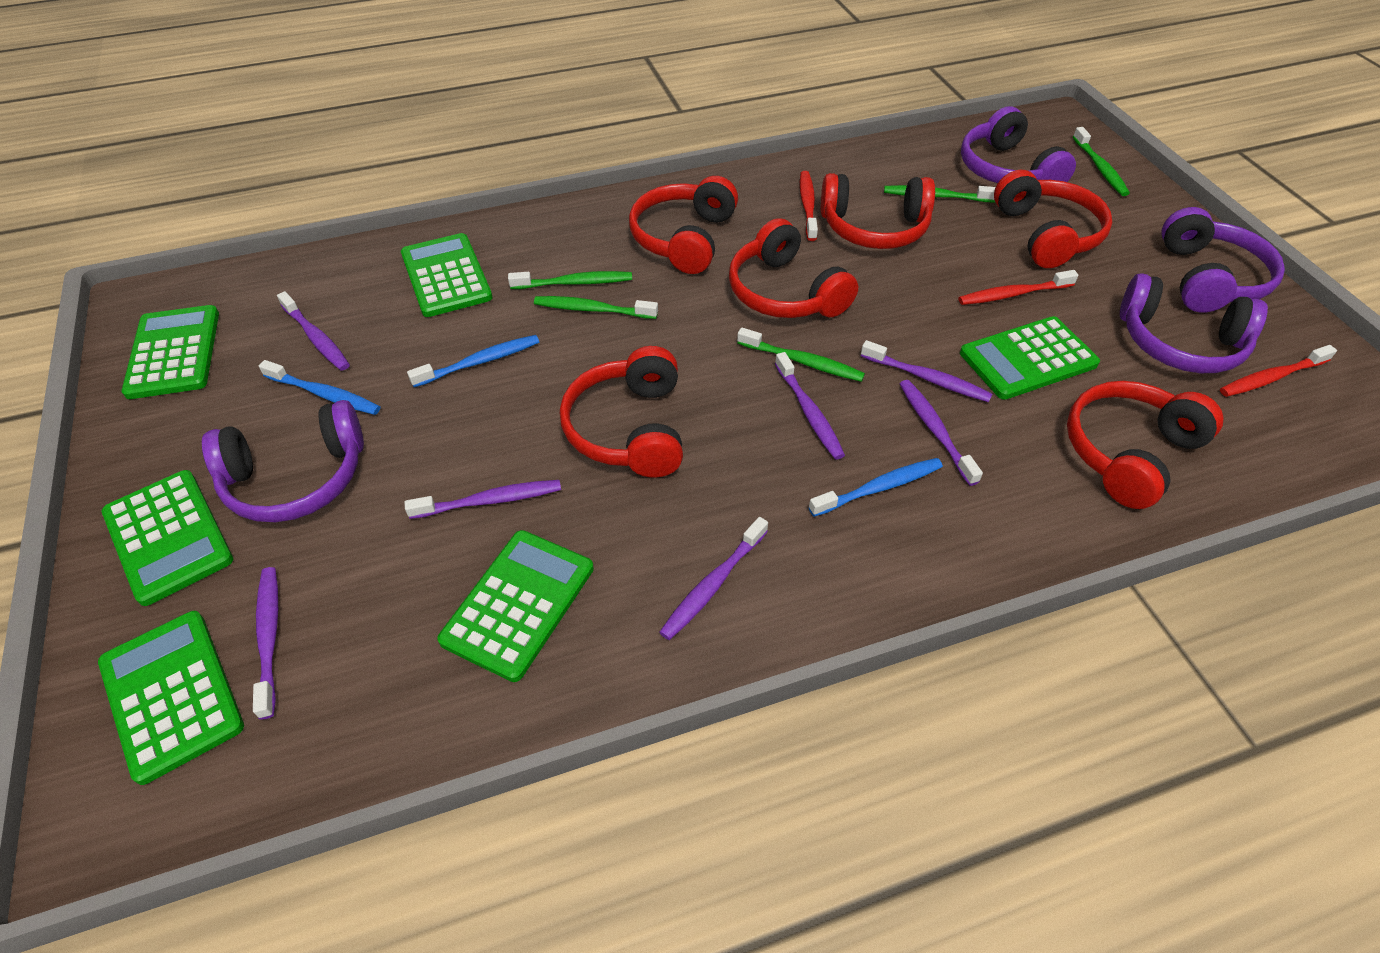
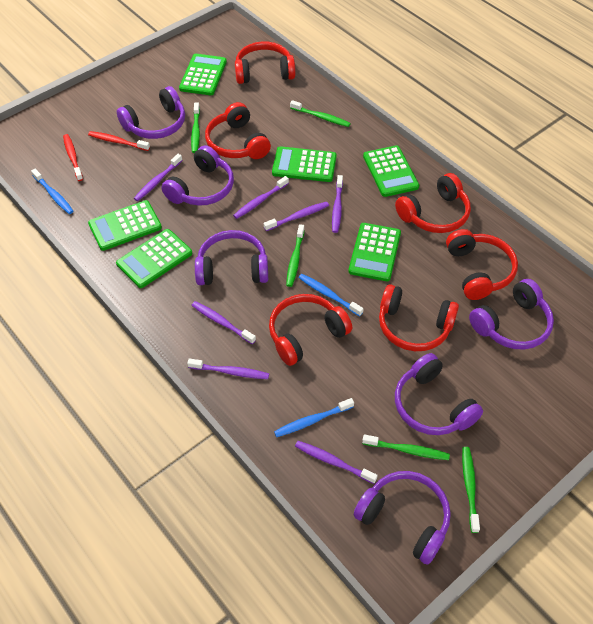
purple headphones: 4 -> 6
red toothbrush: 3 -> 2

